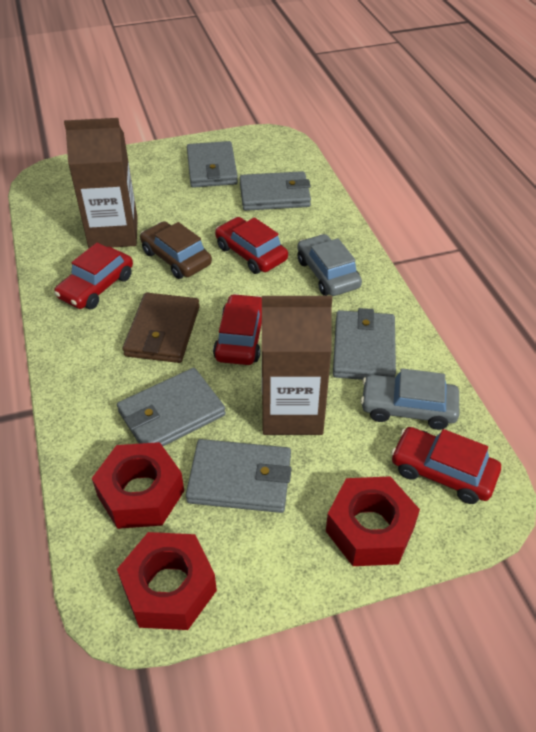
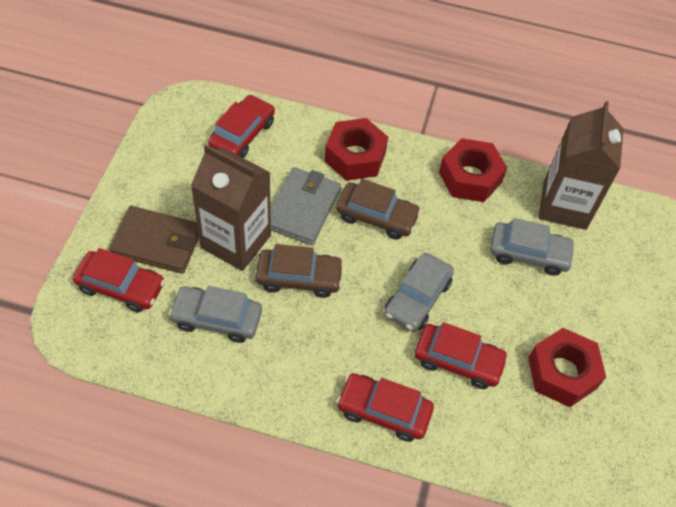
brown car: 1 -> 2
grey car: 2 -> 3
grey wallet: 5 -> 1

